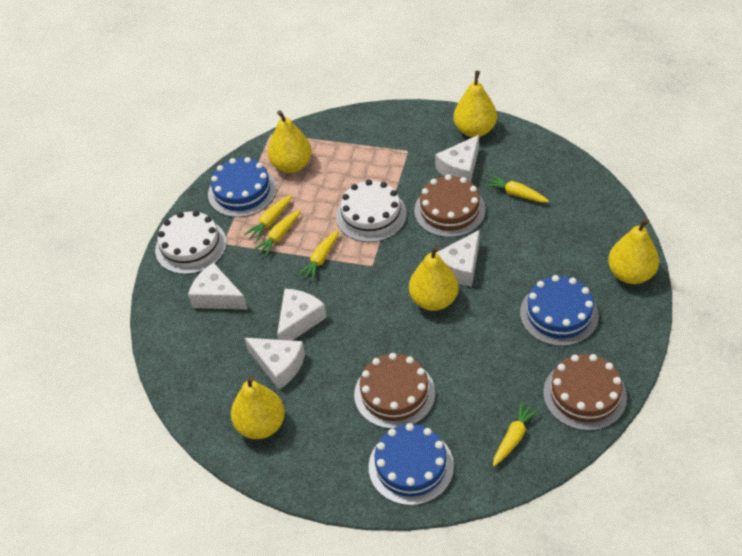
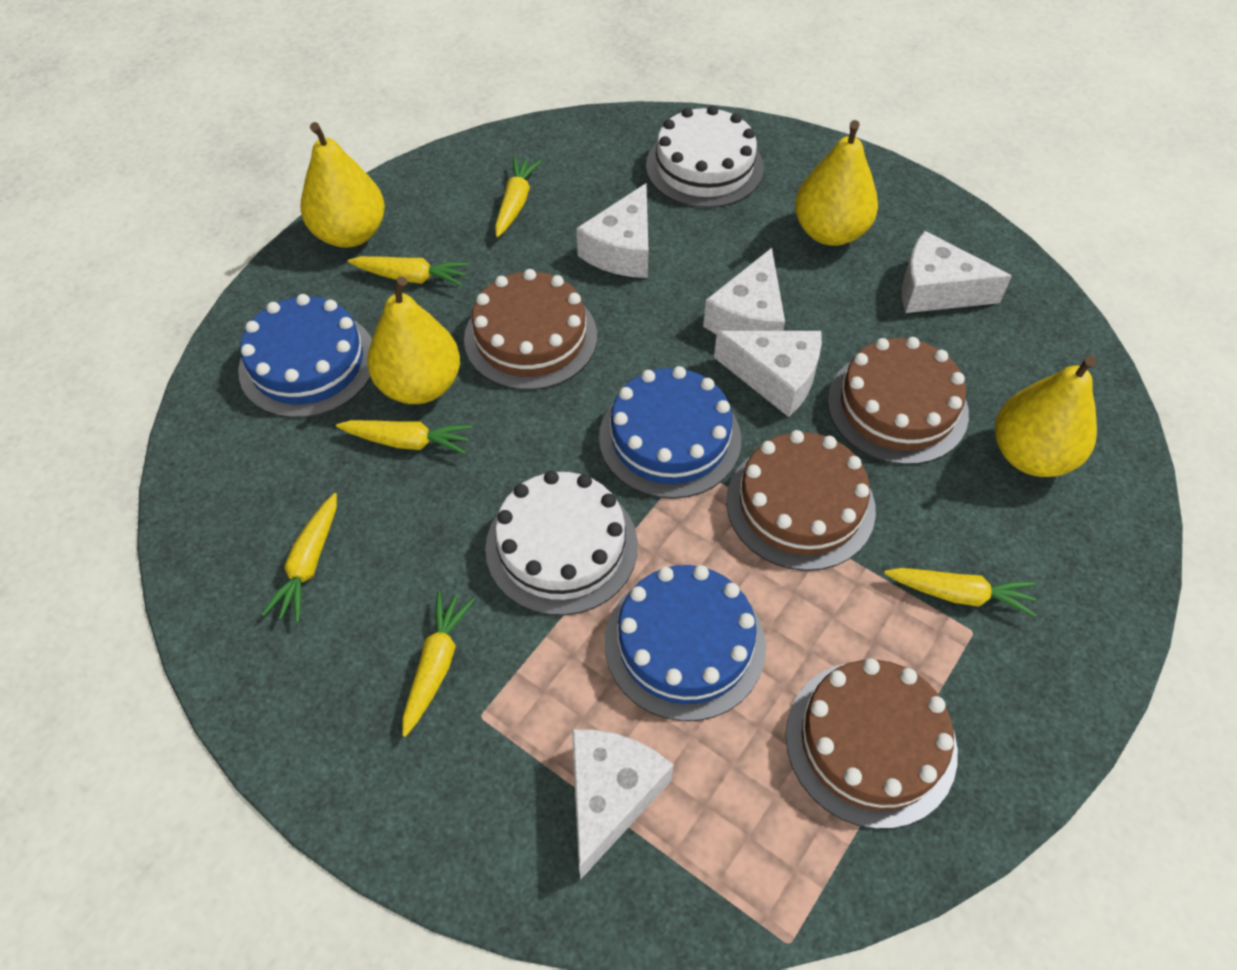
brown cake: 3 -> 4
yellow carrot: 5 -> 6
yellow pear: 5 -> 4

